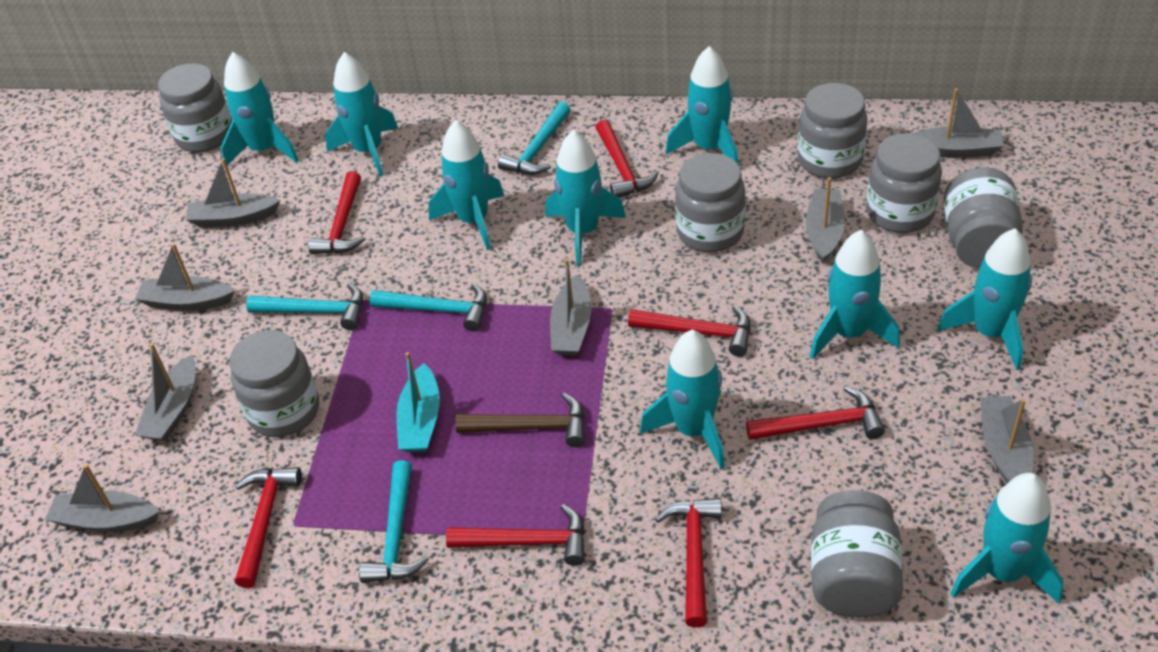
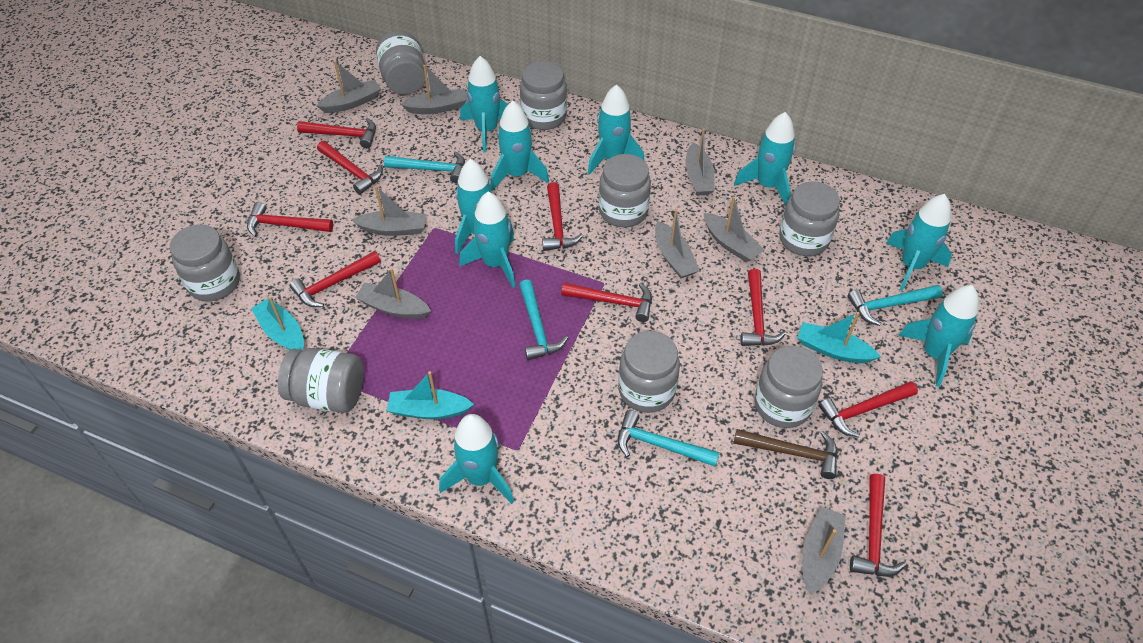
grey jar: 7 -> 8
red hammer: 7 -> 9
turquoise boat: 1 -> 3

